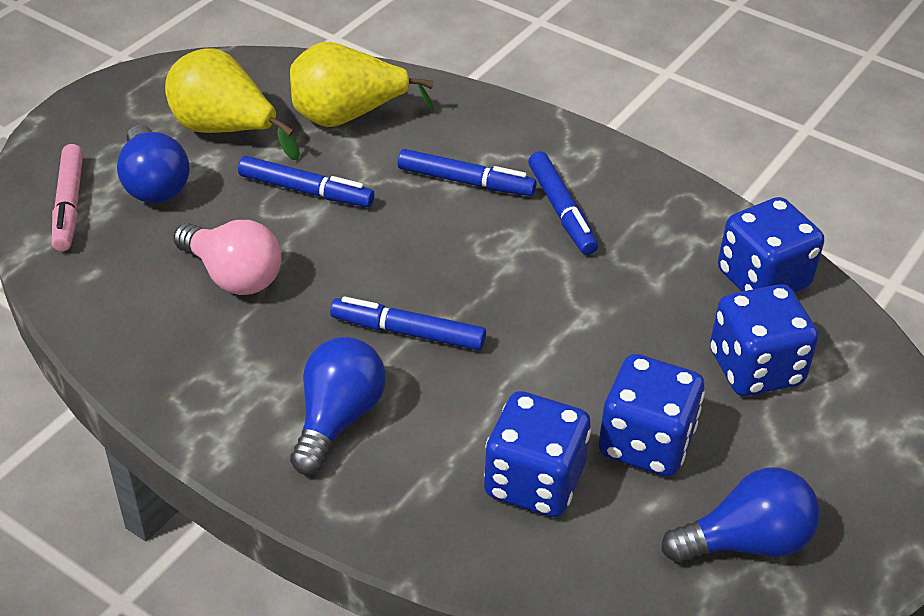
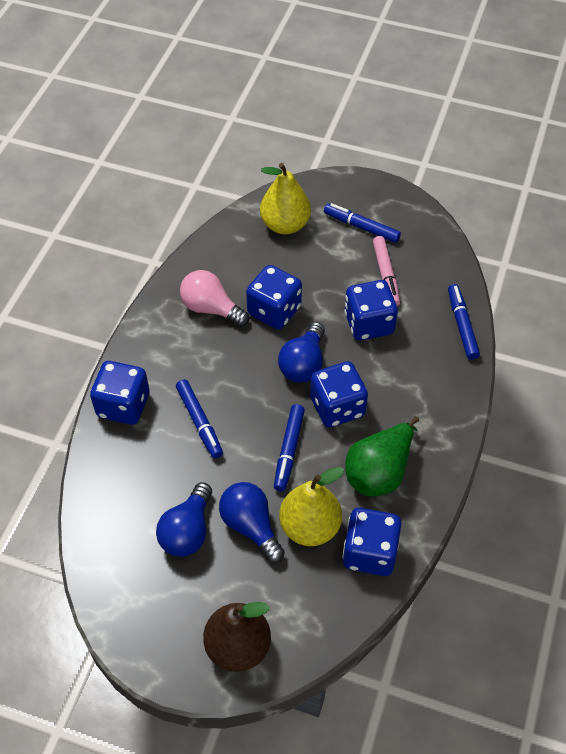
blue dice: 4 -> 5
brown pear: 0 -> 1
green pear: 0 -> 1

